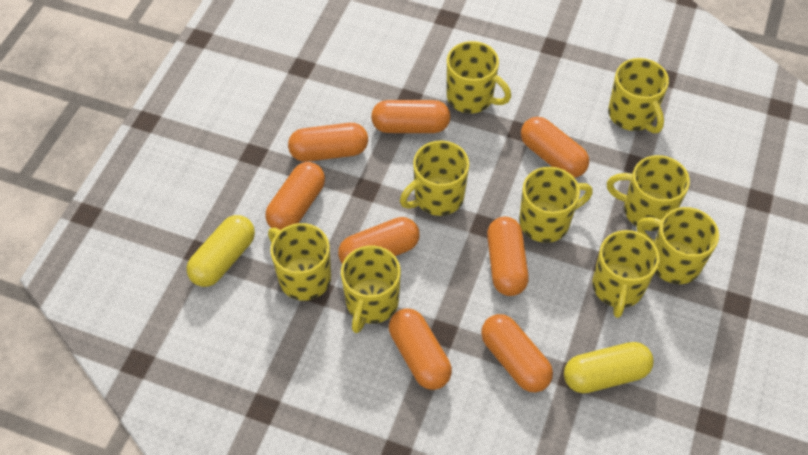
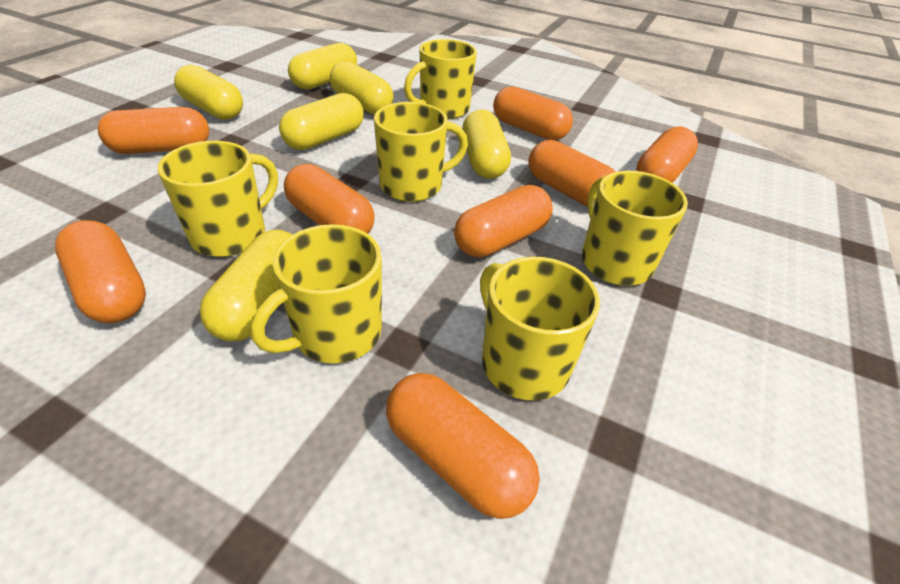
yellow capsule: 2 -> 6
yellow mug: 9 -> 6

